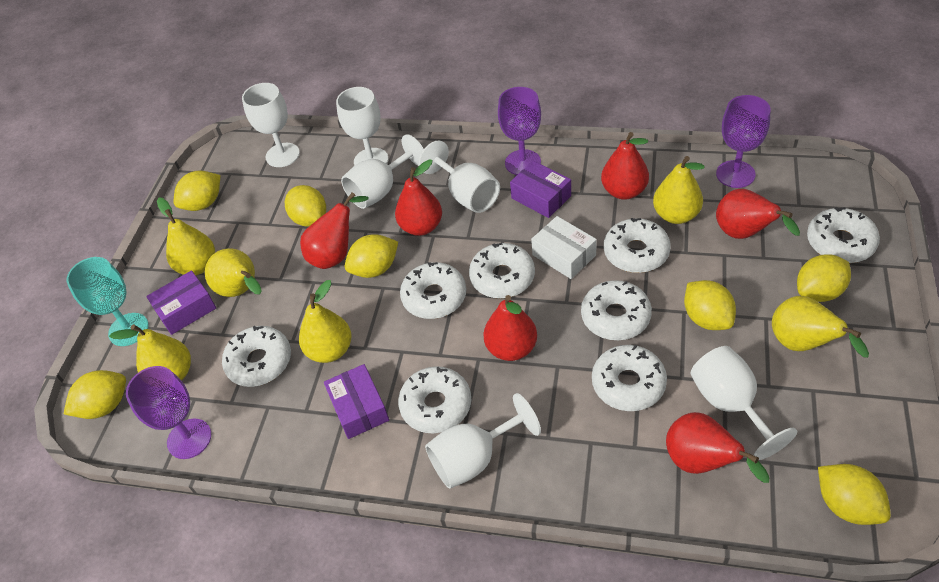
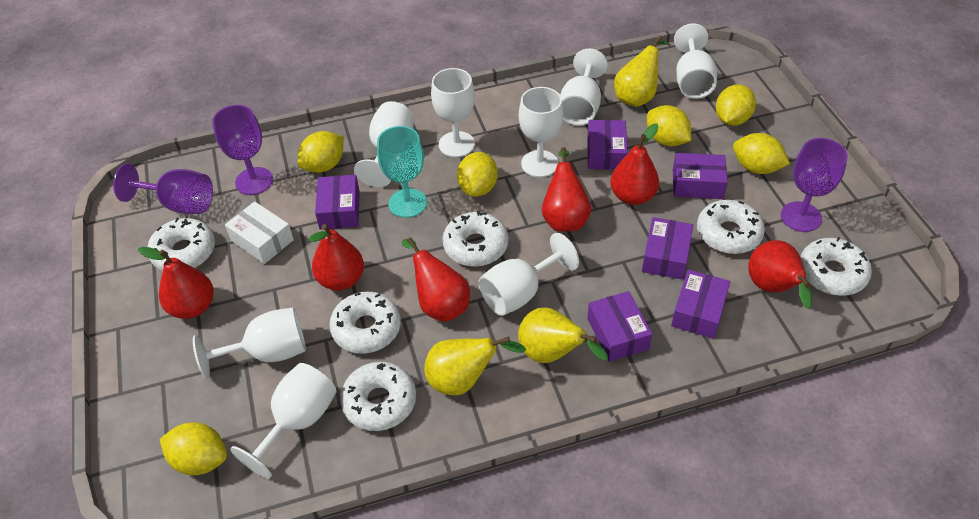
purple box: 3 -> 6
white donut: 8 -> 6
white goblet: 6 -> 8
yellow lemon: 7 -> 6
yellow pear: 6 -> 3

